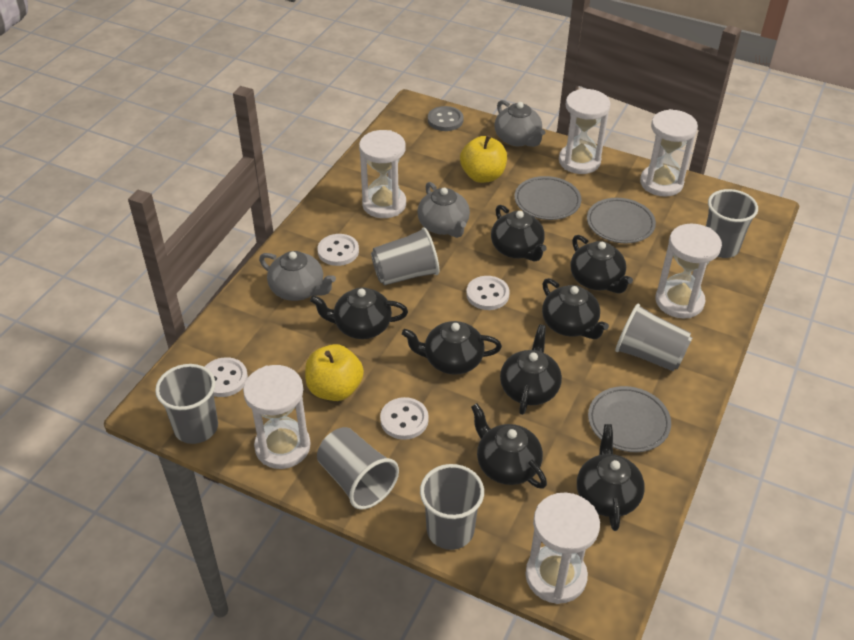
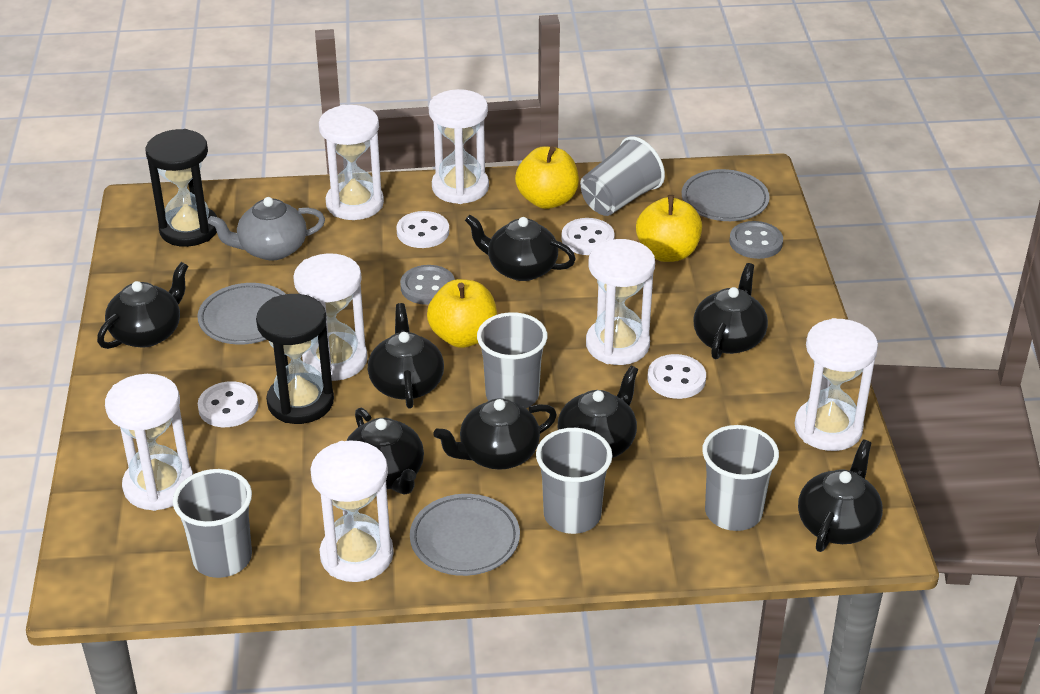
black hourglass: 0 -> 2
grey button: 1 -> 2
grey cup: 6 -> 5
grey teapot: 3 -> 1
white hourglass: 6 -> 7
yellow apple: 2 -> 3

